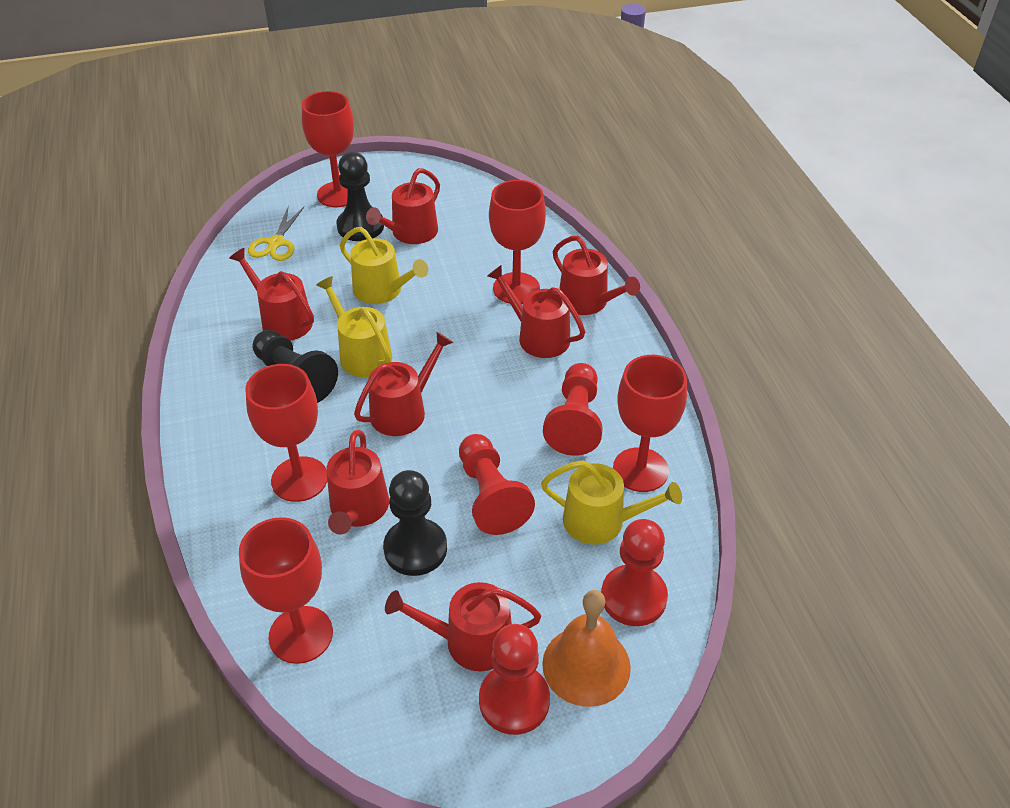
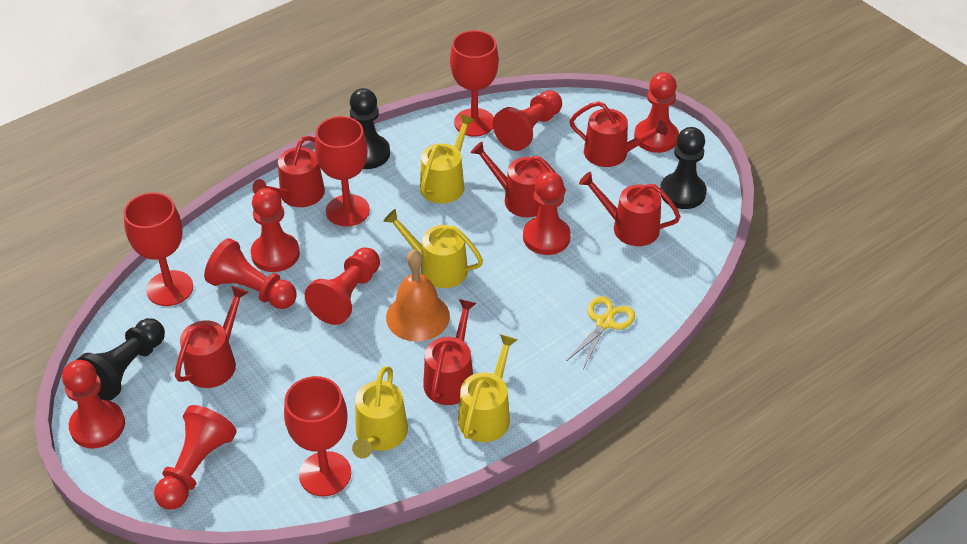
red goblet: 5 -> 4
red pawn: 4 -> 8
red watering can: 7 -> 6
yellow watering can: 3 -> 4

